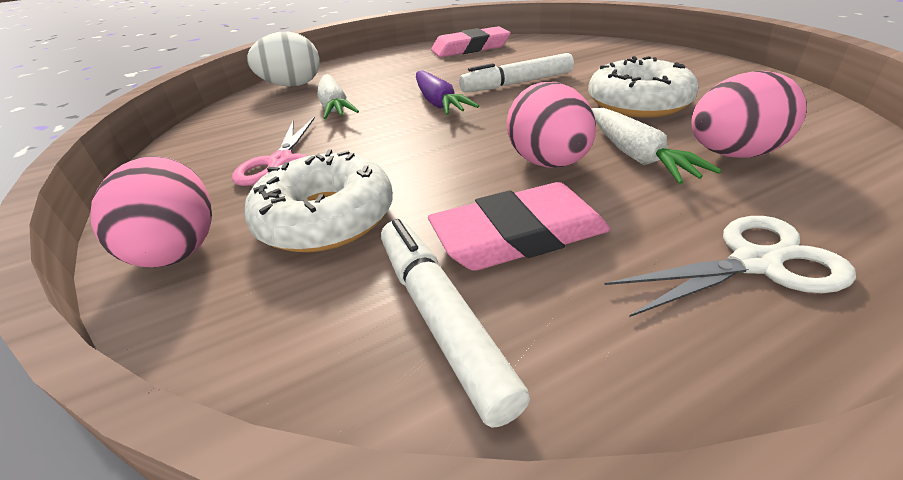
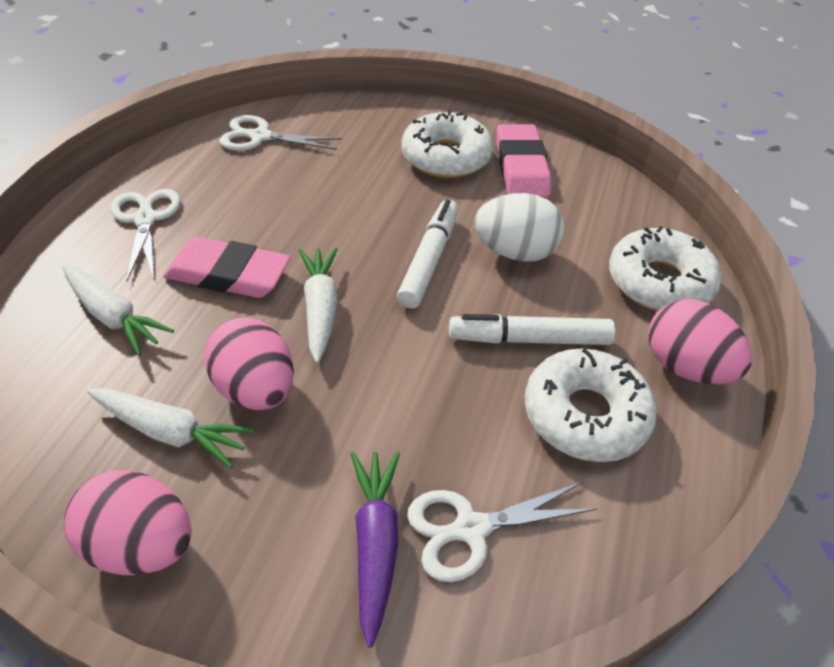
pink scissors: 1 -> 0
white carrot: 2 -> 3
white donut: 2 -> 3
white scissors: 1 -> 3

